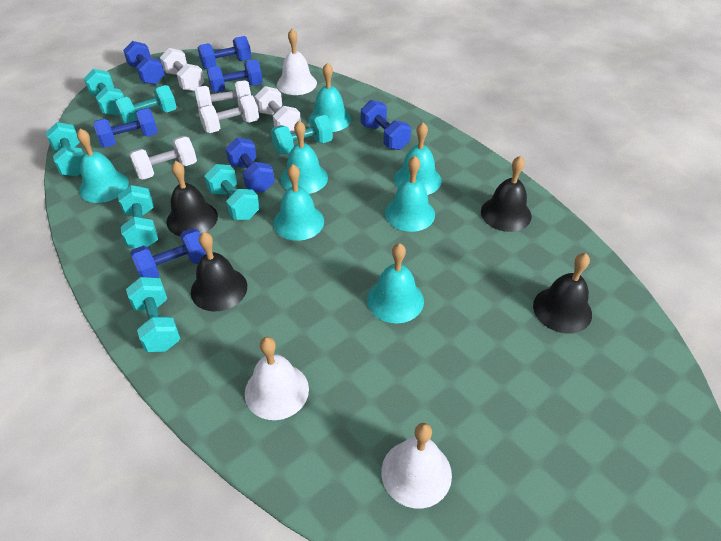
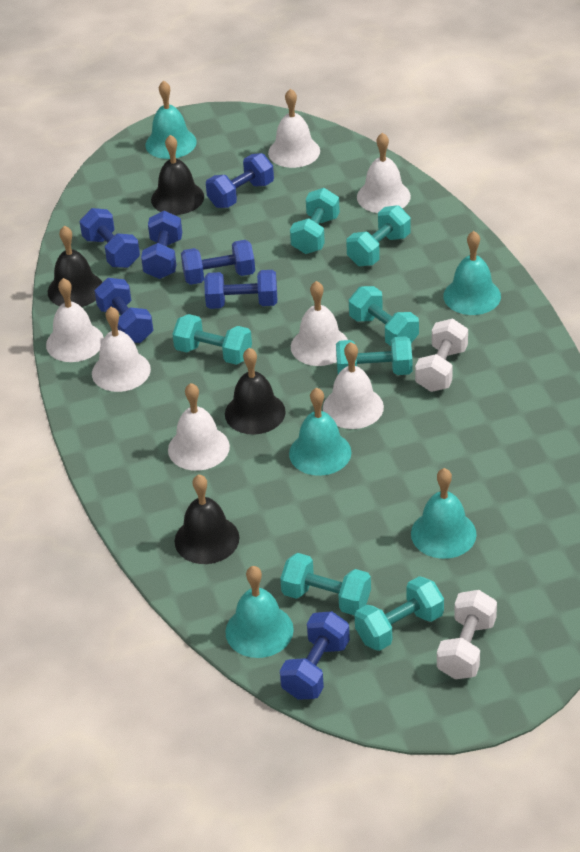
turquoise bell: 7 -> 5
white bell: 3 -> 7
white dumbbell: 5 -> 2

